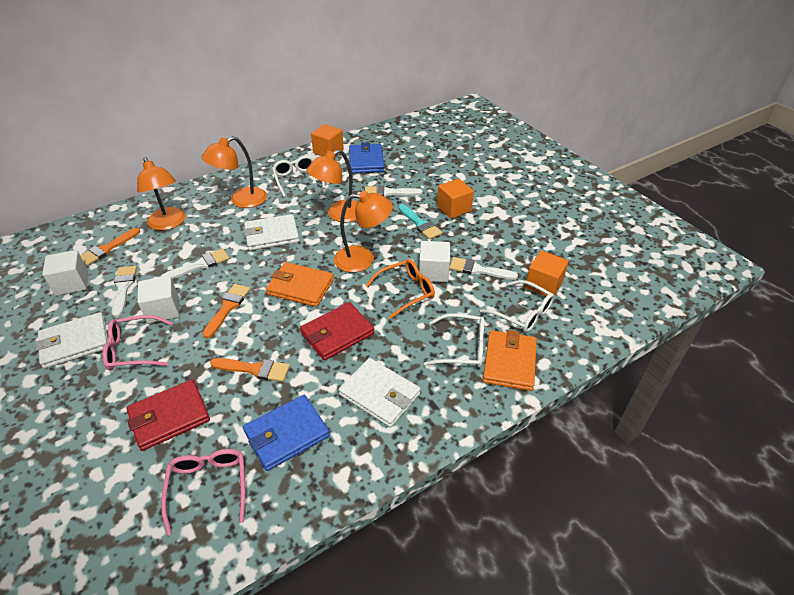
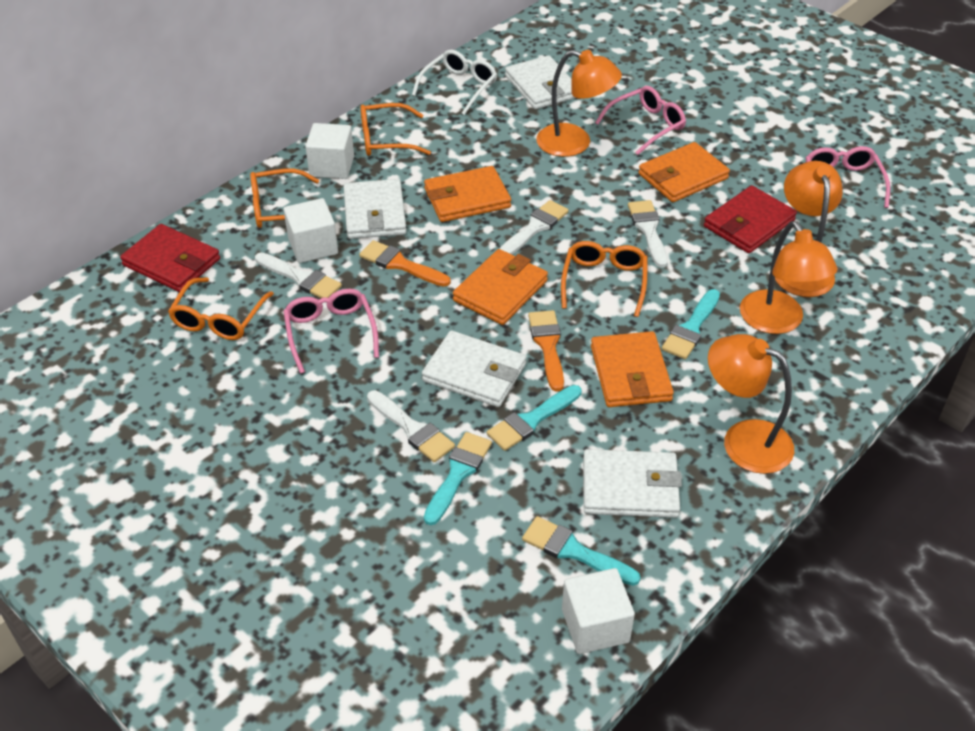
blue wallet: 2 -> 0
orange brush: 3 -> 2
orange cube: 3 -> 0
orange glasses: 1 -> 4
orange wallet: 2 -> 4
pink glasses: 2 -> 3
turquoise brush: 1 -> 4
white glasses: 3 -> 1
white wallet: 3 -> 4

